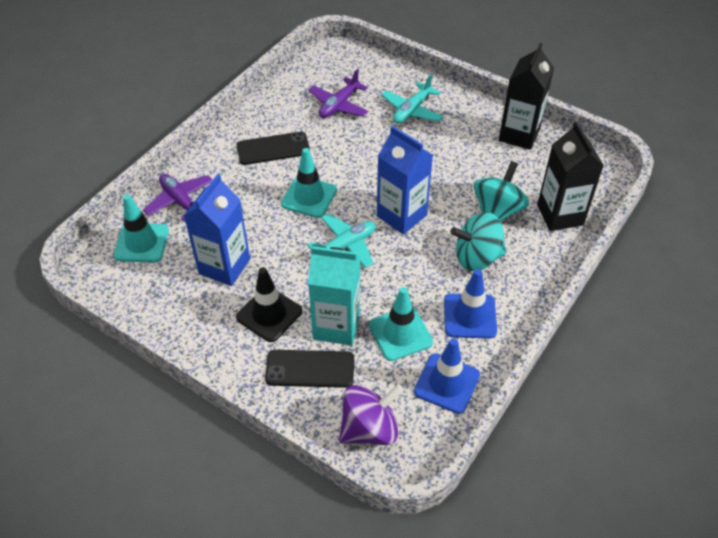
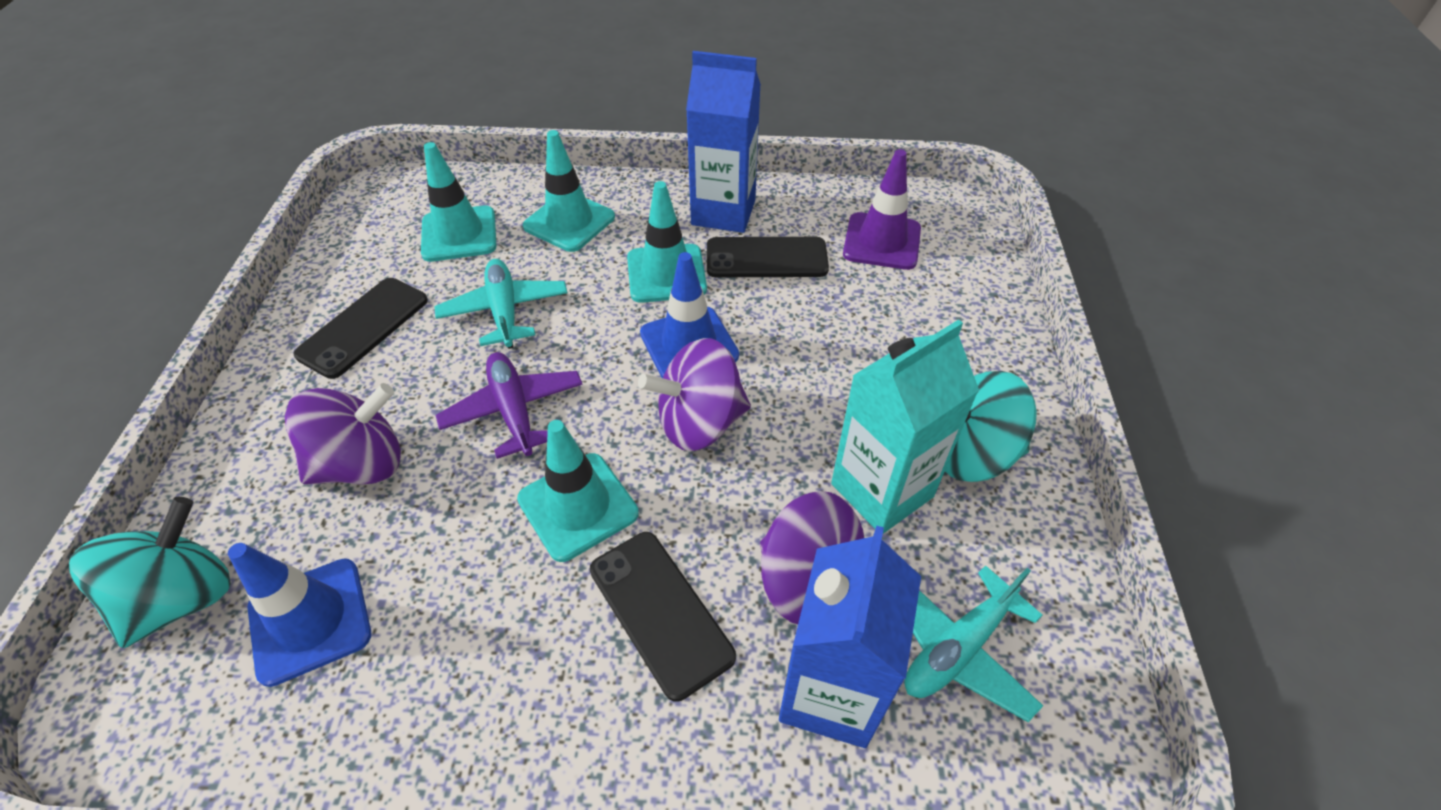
black carton: 2 -> 0
black phone: 2 -> 3
black traffic cone: 1 -> 0
purple plane: 2 -> 1
purple spinning top: 1 -> 3
purple traffic cone: 0 -> 1
turquoise traffic cone: 3 -> 4

